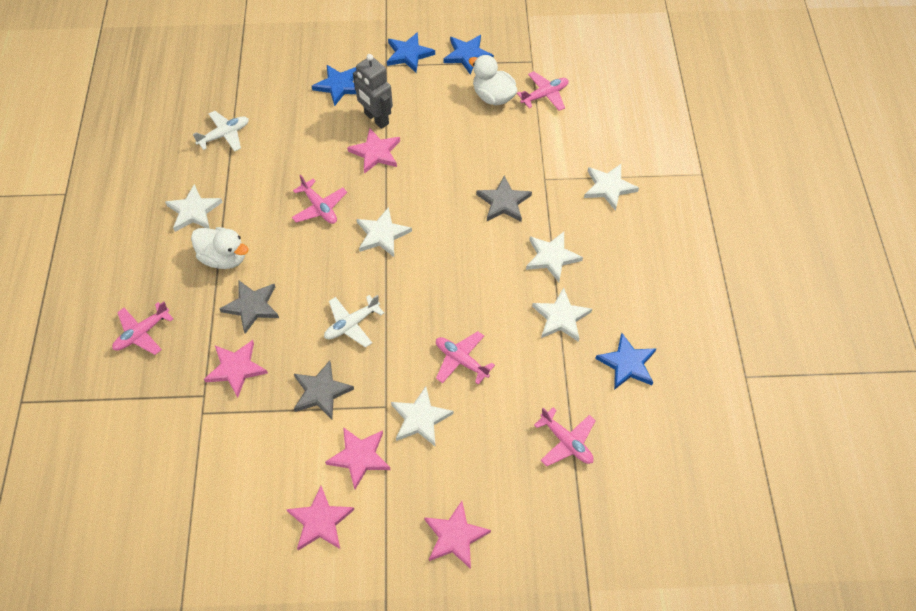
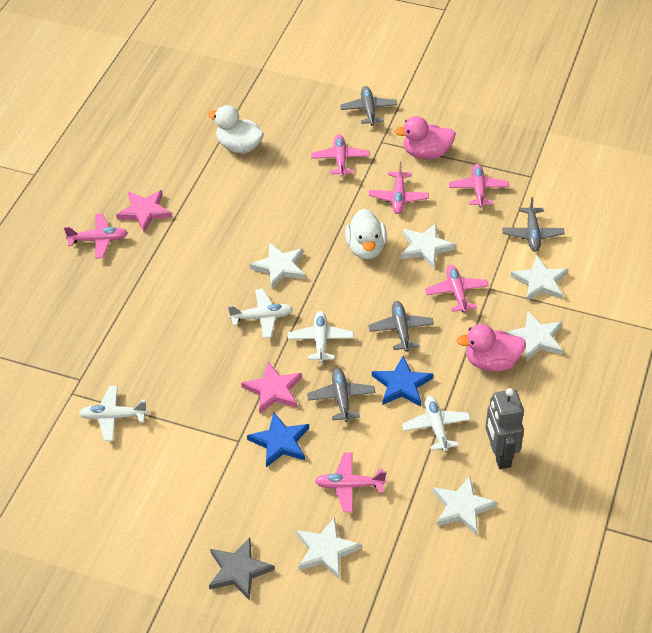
blue star: 4 -> 2
grey plane: 0 -> 4
grey star: 3 -> 1
pink duck: 0 -> 2
pink plane: 5 -> 6
pink star: 5 -> 2
white plane: 2 -> 4

